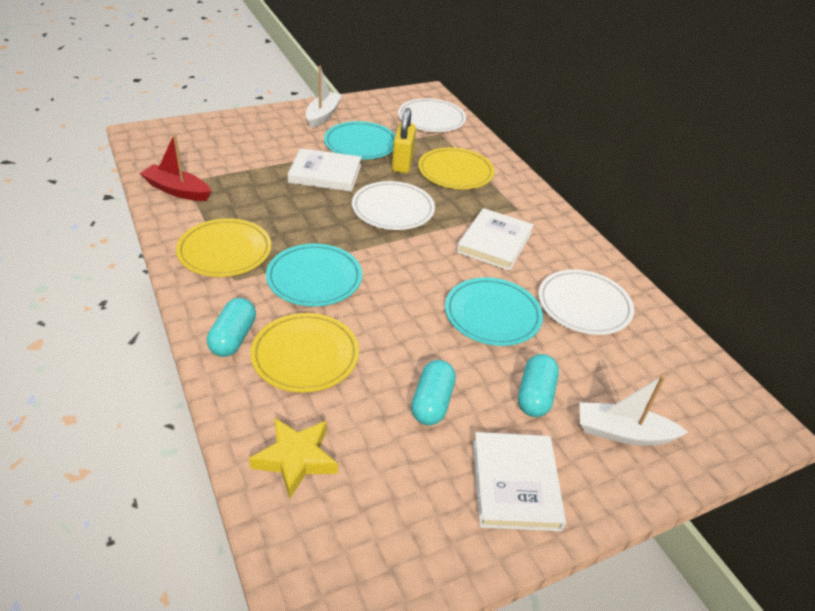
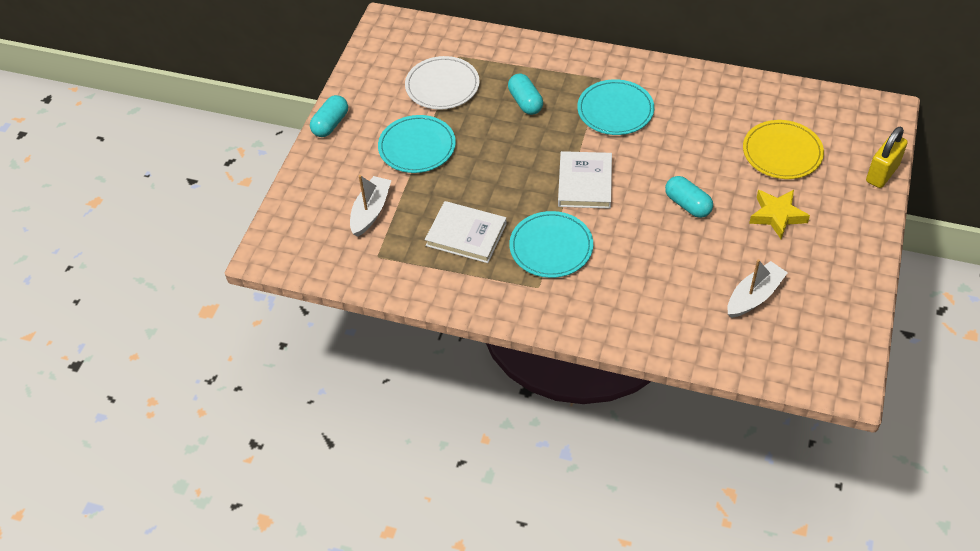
red boat: 1 -> 0
white book: 3 -> 2
white plate: 3 -> 1
yellow plate: 3 -> 1

